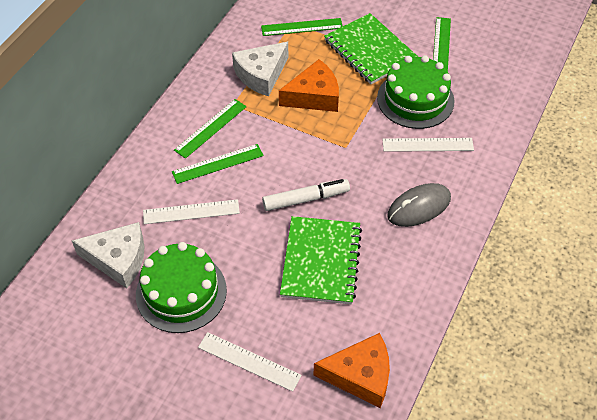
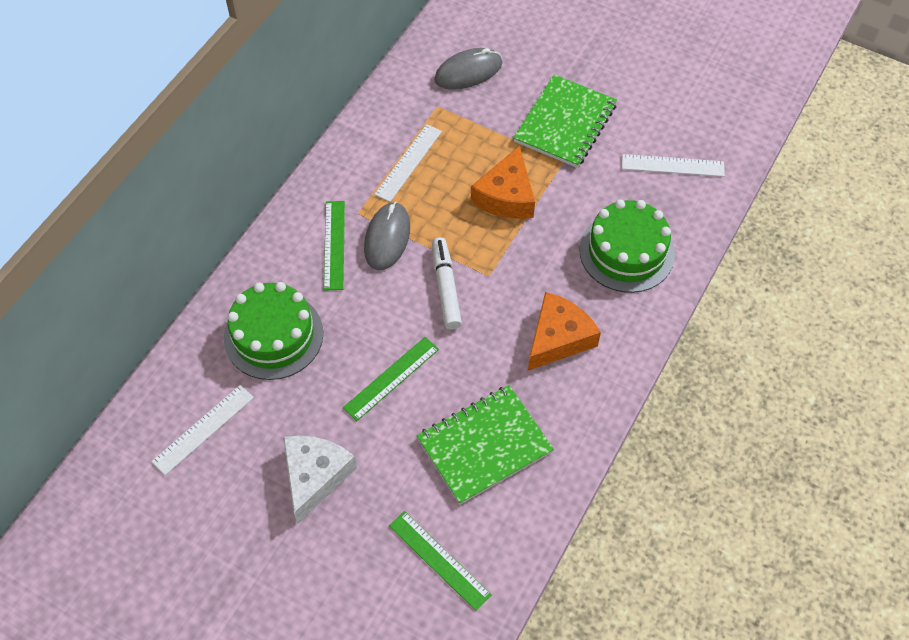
green ruler: 4 -> 3
grey mouse: 1 -> 2
white cheese: 2 -> 1

